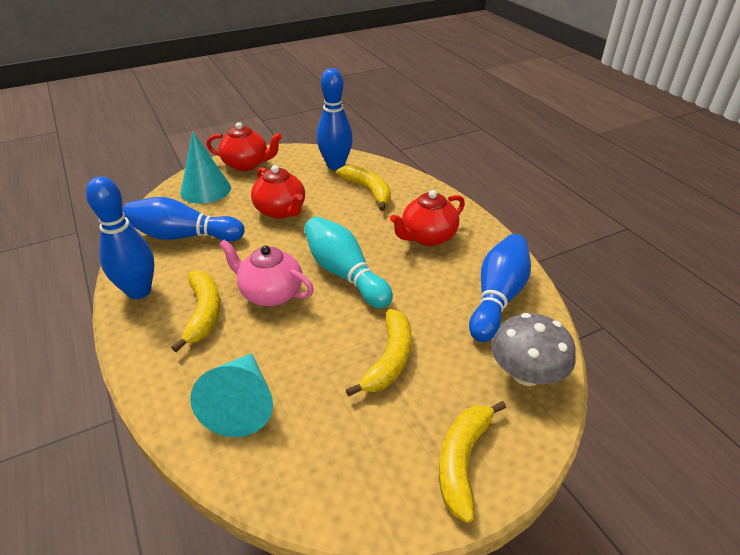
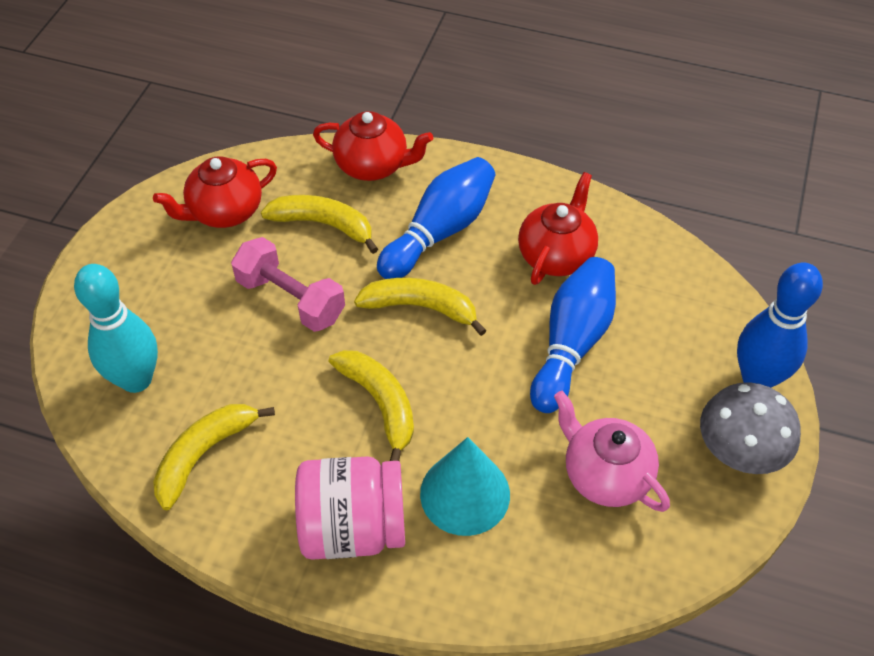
blue bowling pin: 4 -> 3
pink dumbbell: 0 -> 1
pink jar: 0 -> 1
turquoise cone: 2 -> 1

